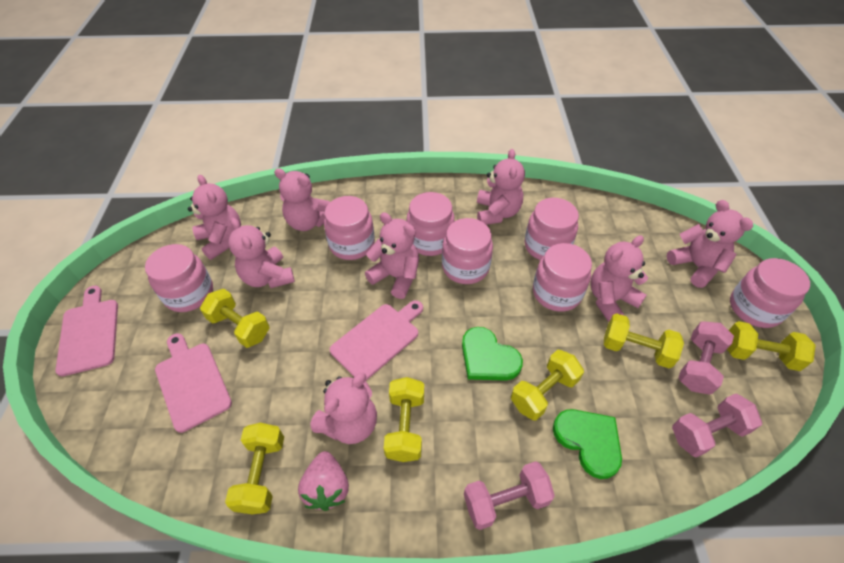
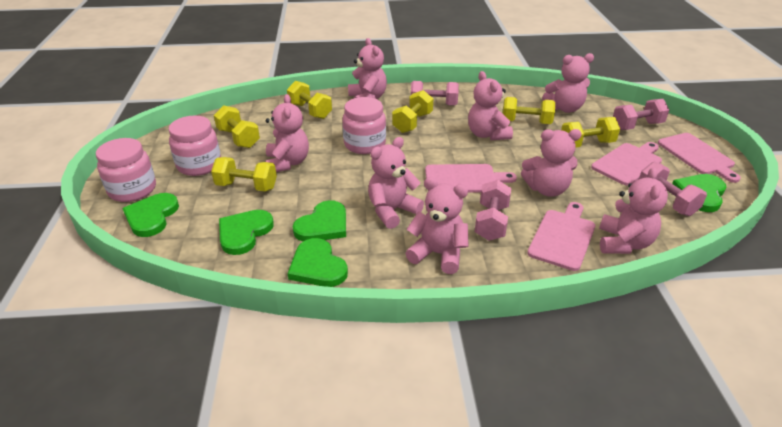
green heart: 2 -> 5
pink cutting board: 3 -> 4
pink dumbbell: 3 -> 4
pink jar: 7 -> 3
pink strawberry: 1 -> 0

